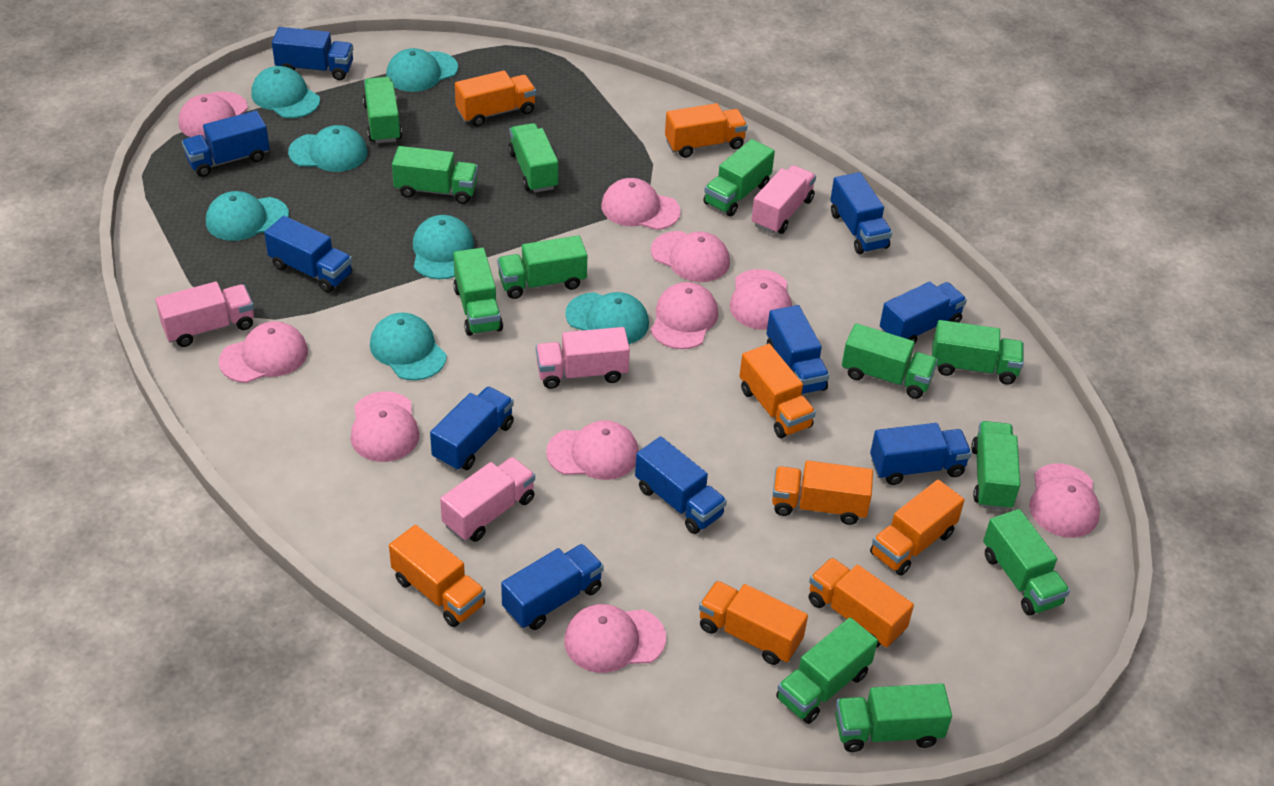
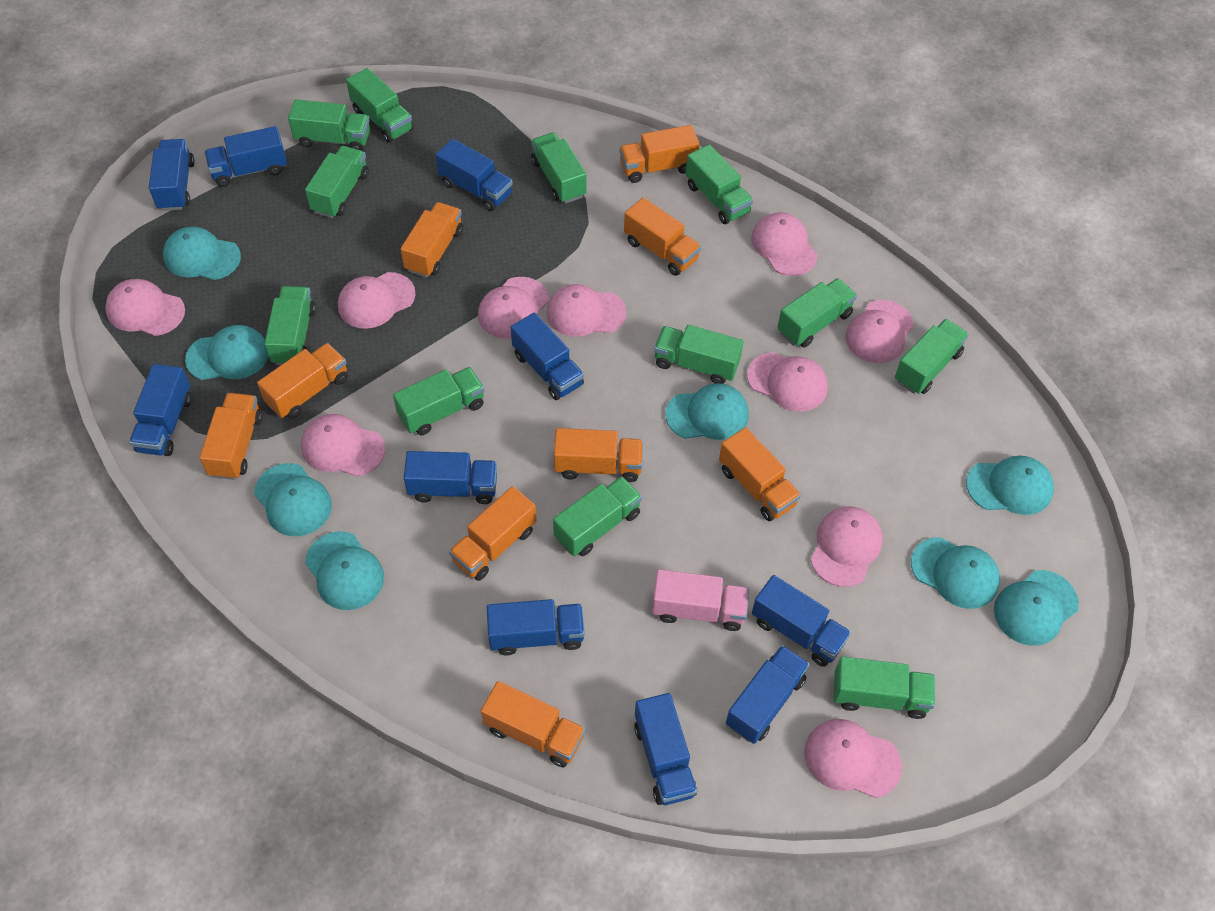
orange truck: 8 -> 9
pink truck: 4 -> 1
turquoise cap: 7 -> 8

